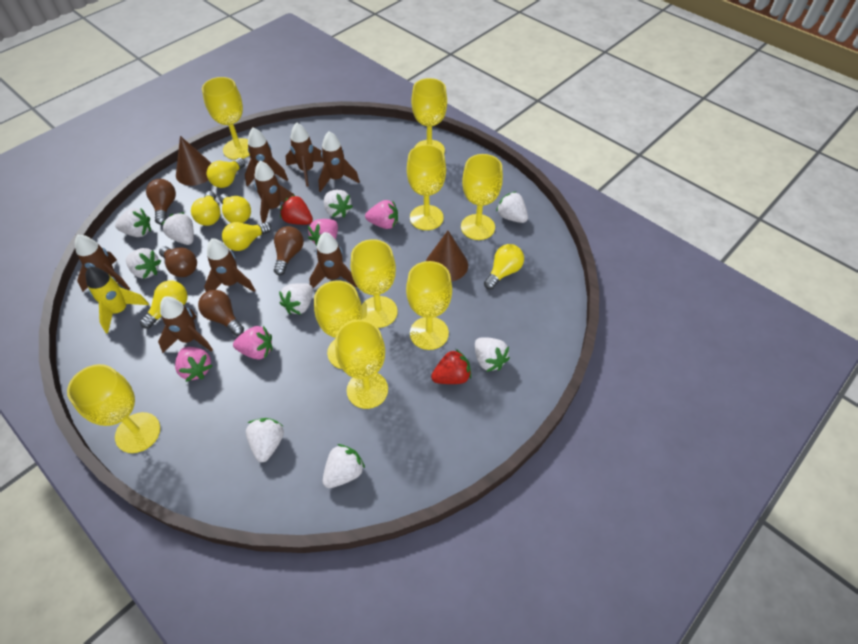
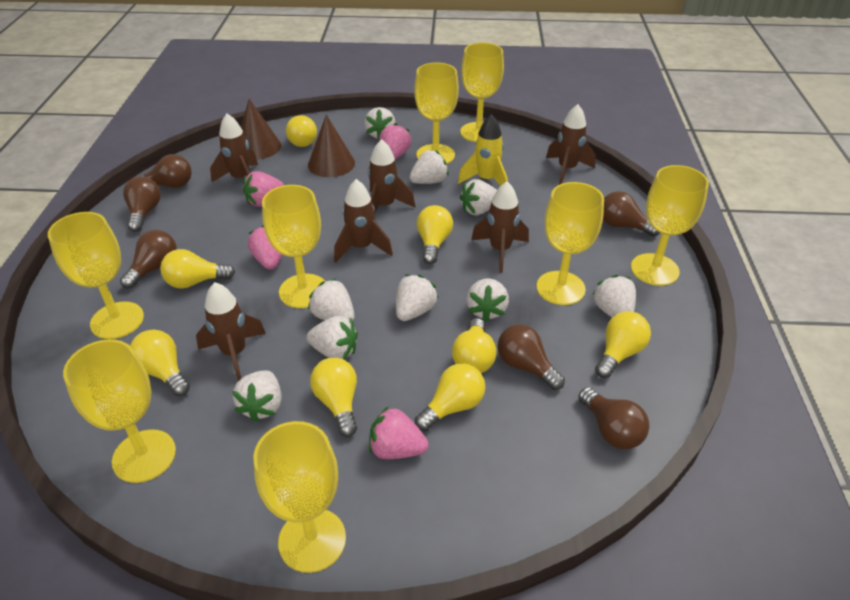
brown light bulb: 4 -> 6
brown rocket: 8 -> 6
red strawberry: 2 -> 0
yellow goblet: 9 -> 8
yellow light bulb: 6 -> 8

